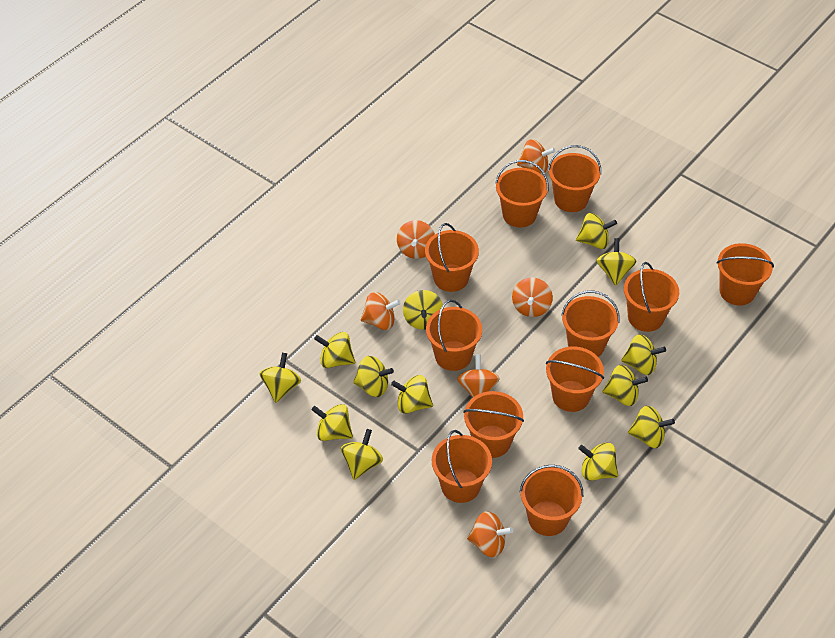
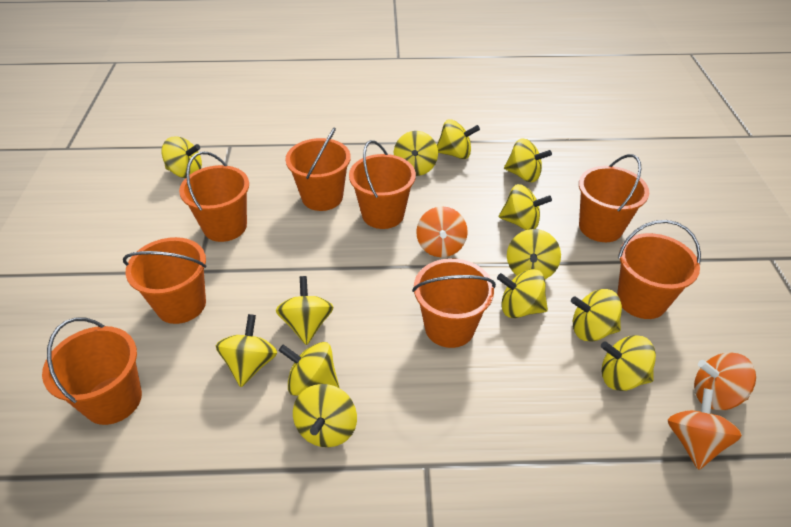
orange bucket: 11 -> 8
orange spinning top: 6 -> 3

